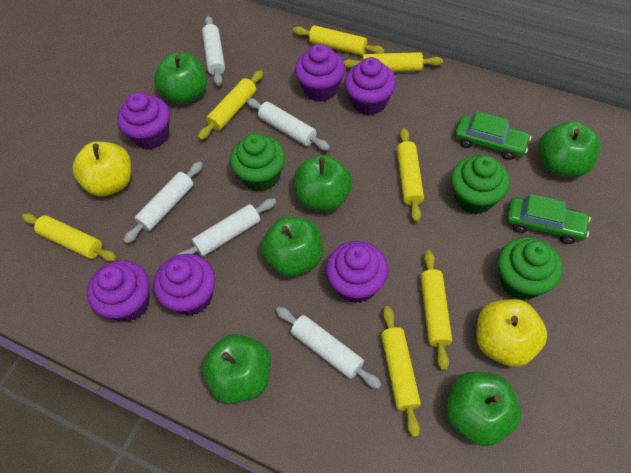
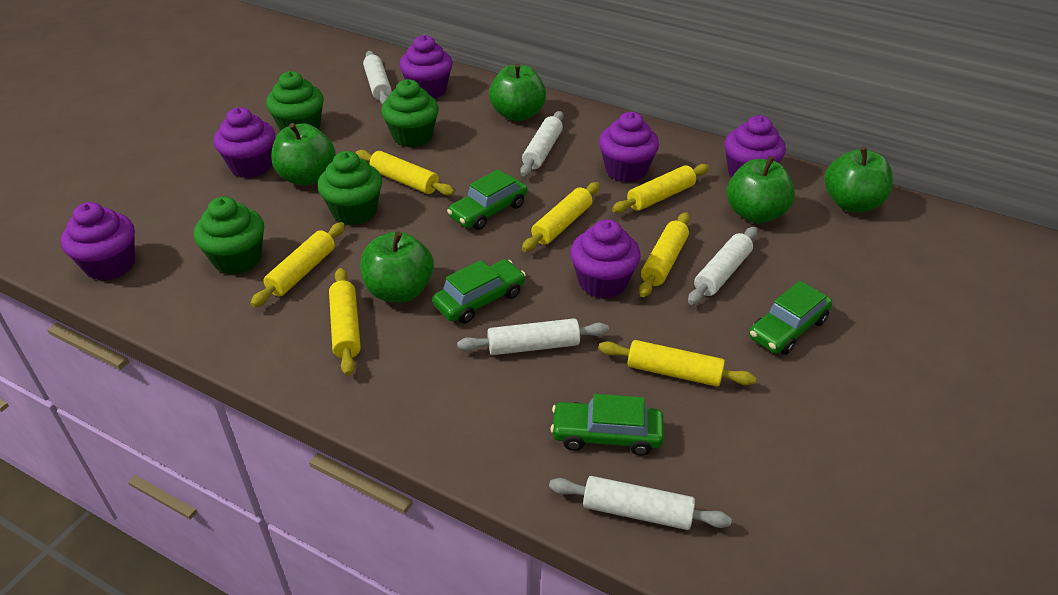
green apple: 6 -> 5
green car: 2 -> 4
green cupcake: 3 -> 4
yellow apple: 2 -> 0

